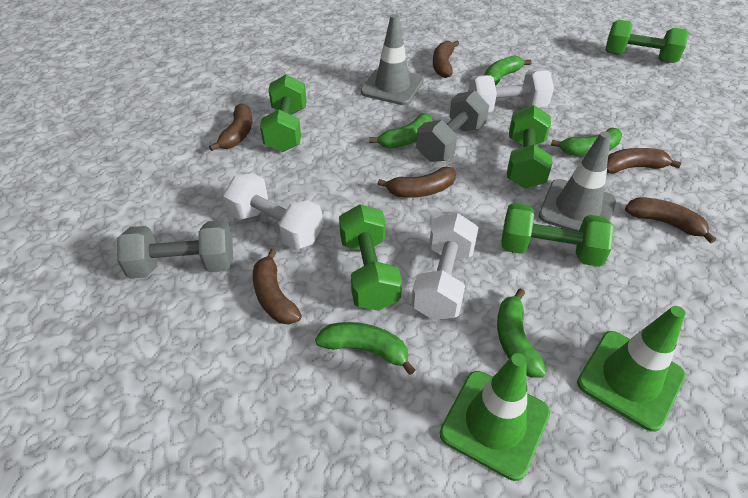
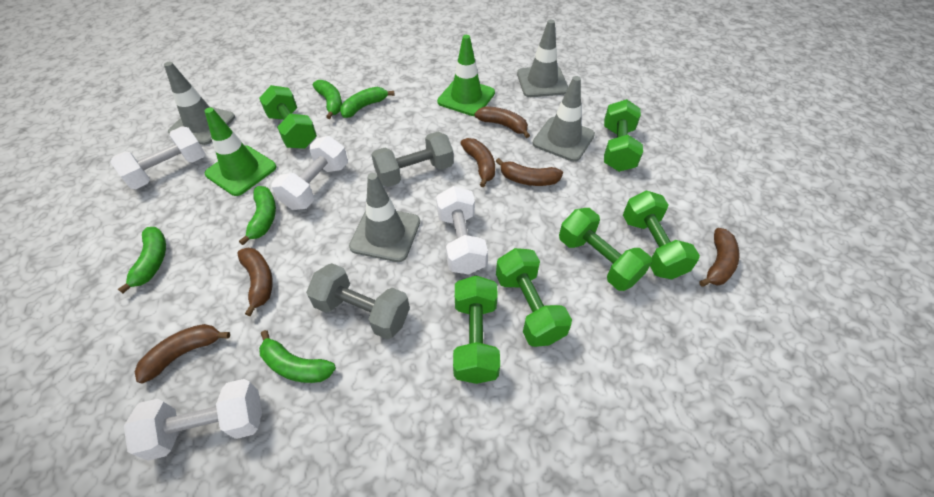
green dumbbell: 5 -> 6
grey traffic cone: 2 -> 4
white dumbbell: 3 -> 4

